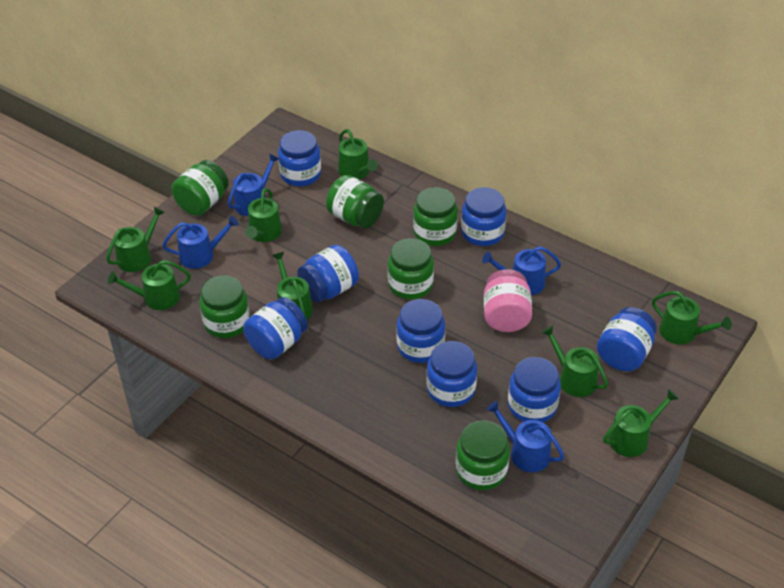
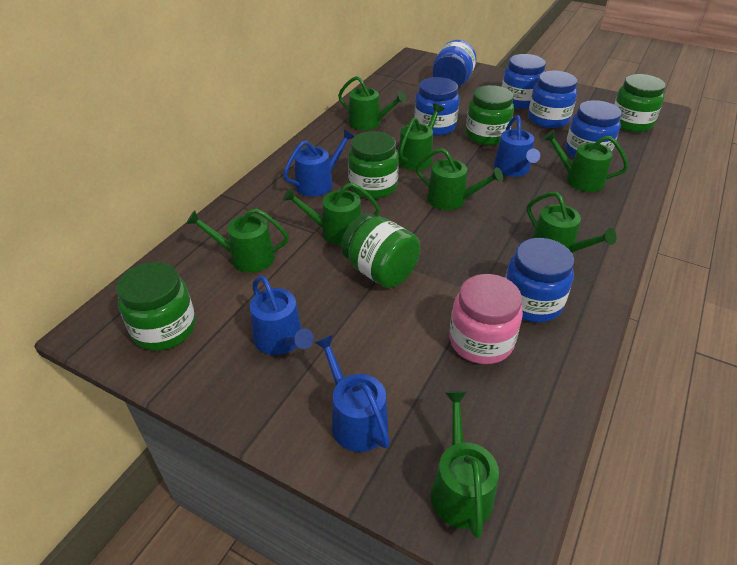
blue jar: 8 -> 6
green jar: 6 -> 5

